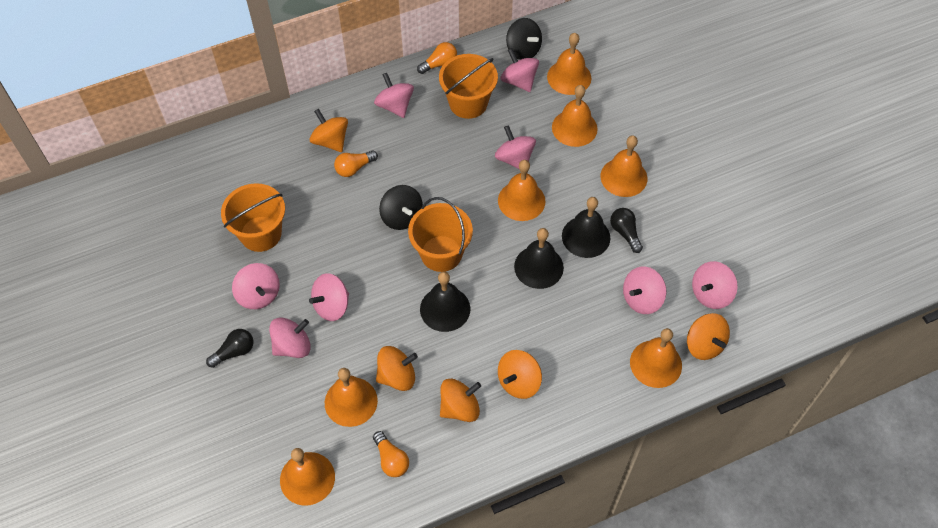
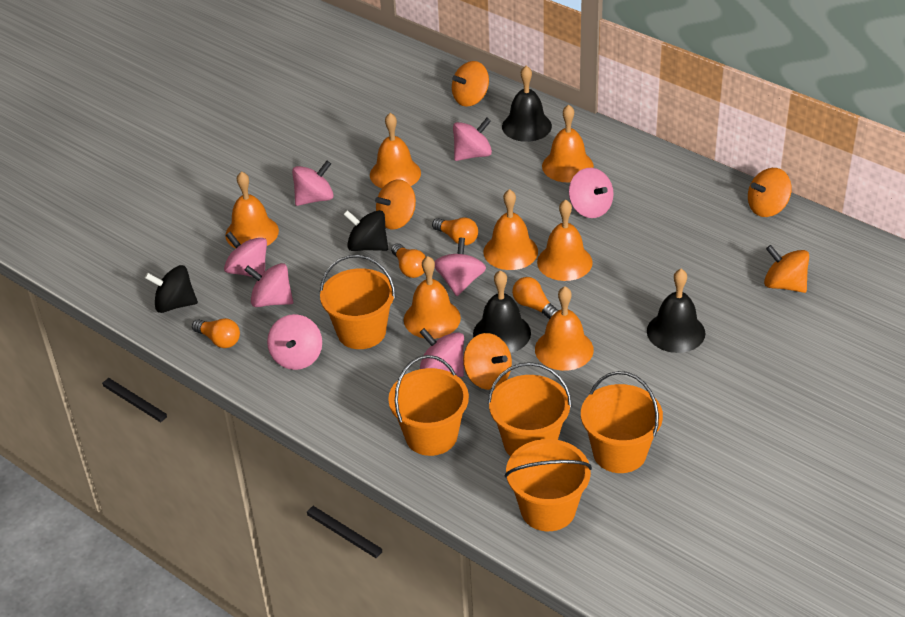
black light bulb: 2 -> 0
orange bucket: 3 -> 5
orange light bulb: 3 -> 4

